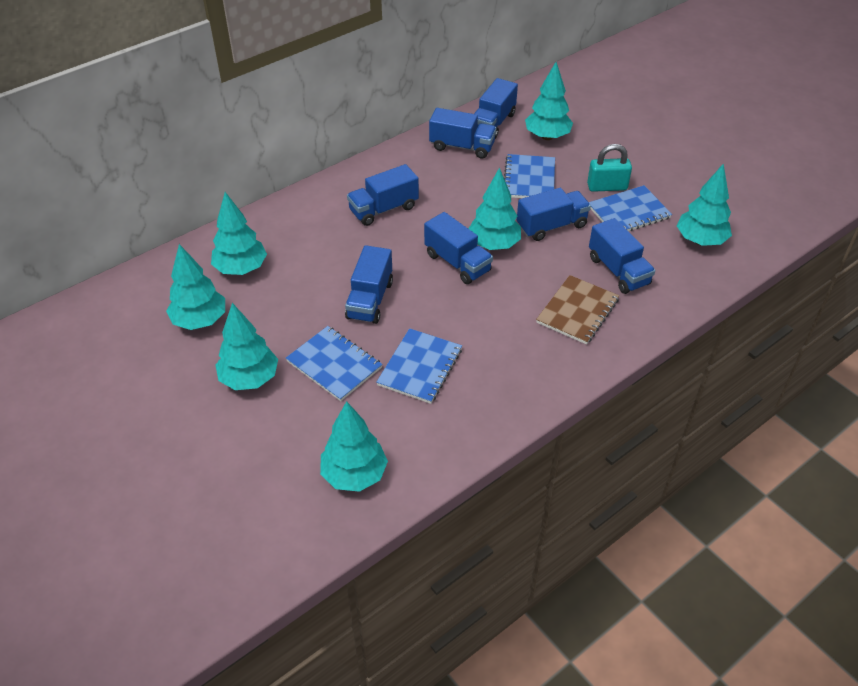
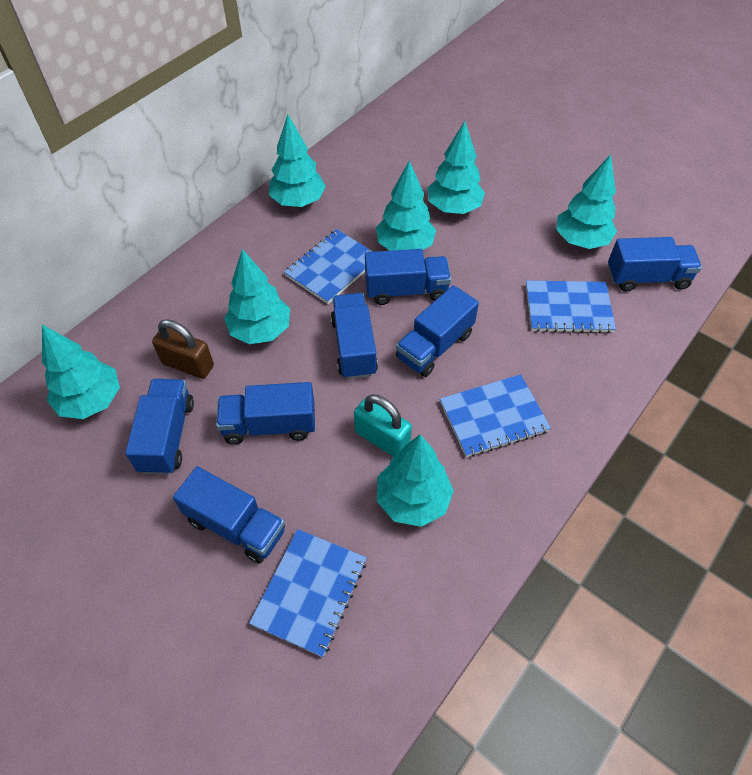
brown notebook: 1 -> 0
brown padlock: 0 -> 1

